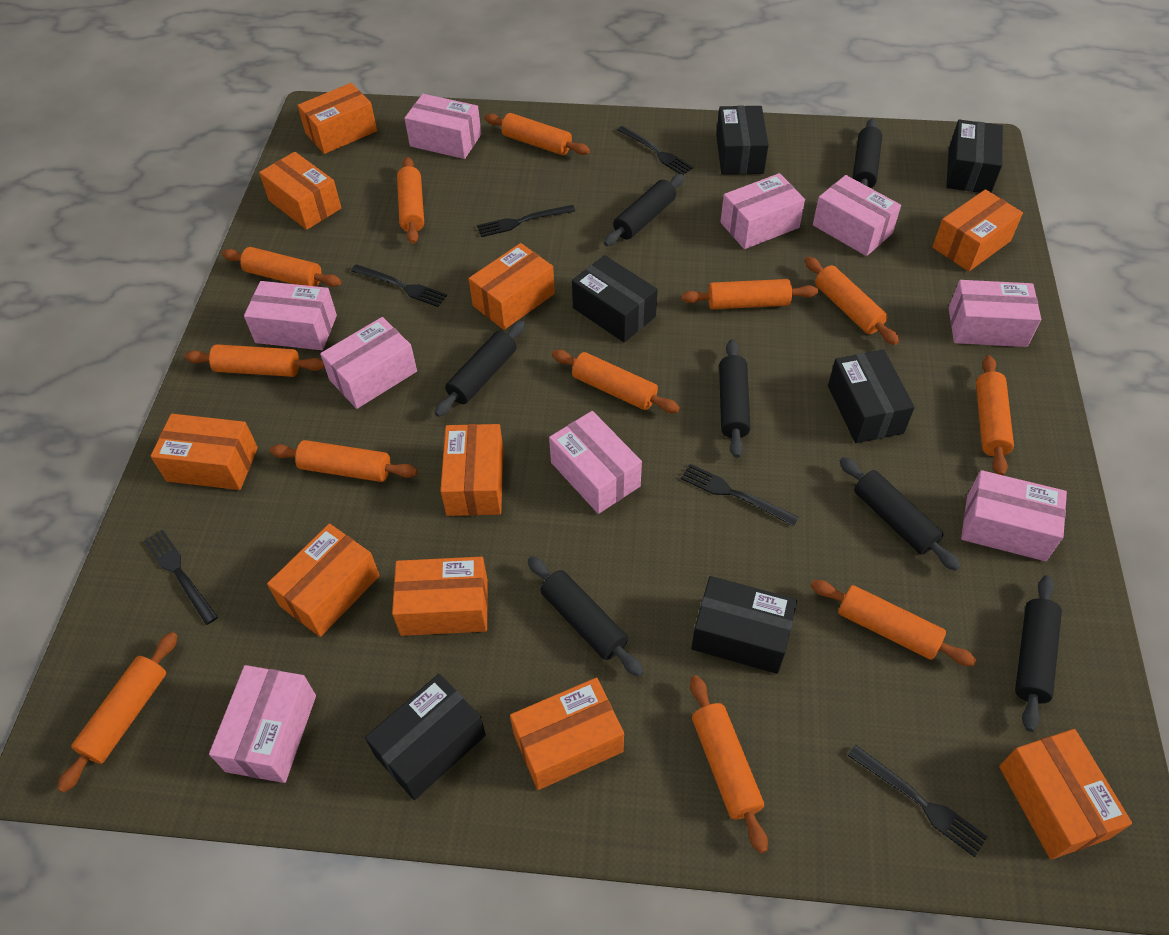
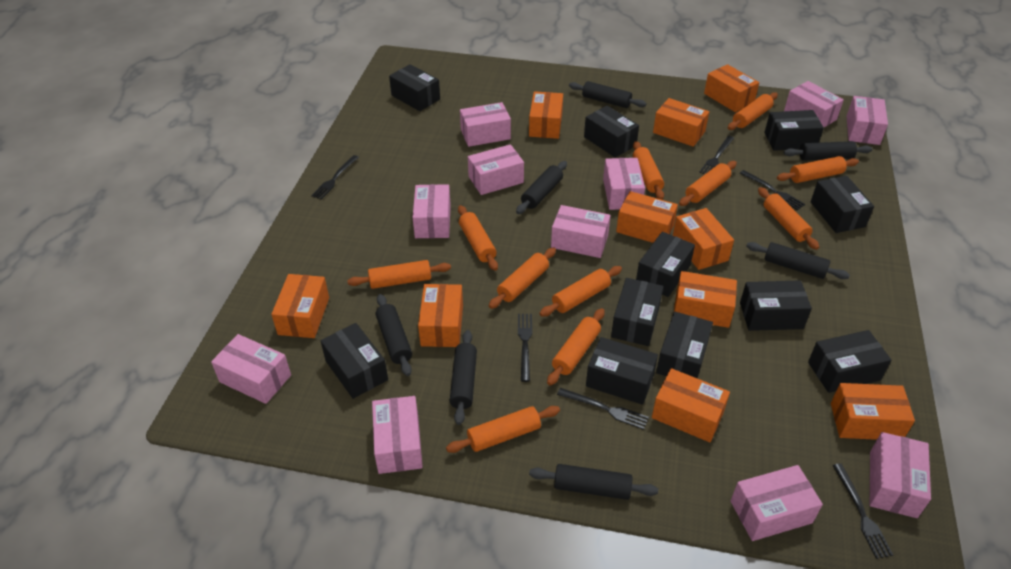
black box: 6 -> 11
orange rolling pin: 12 -> 11
pink box: 9 -> 11

